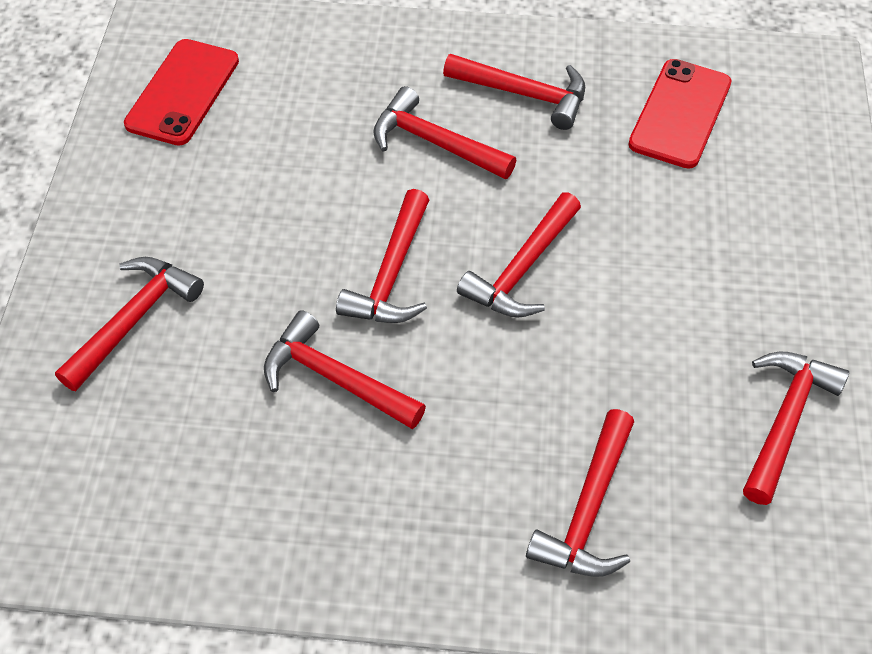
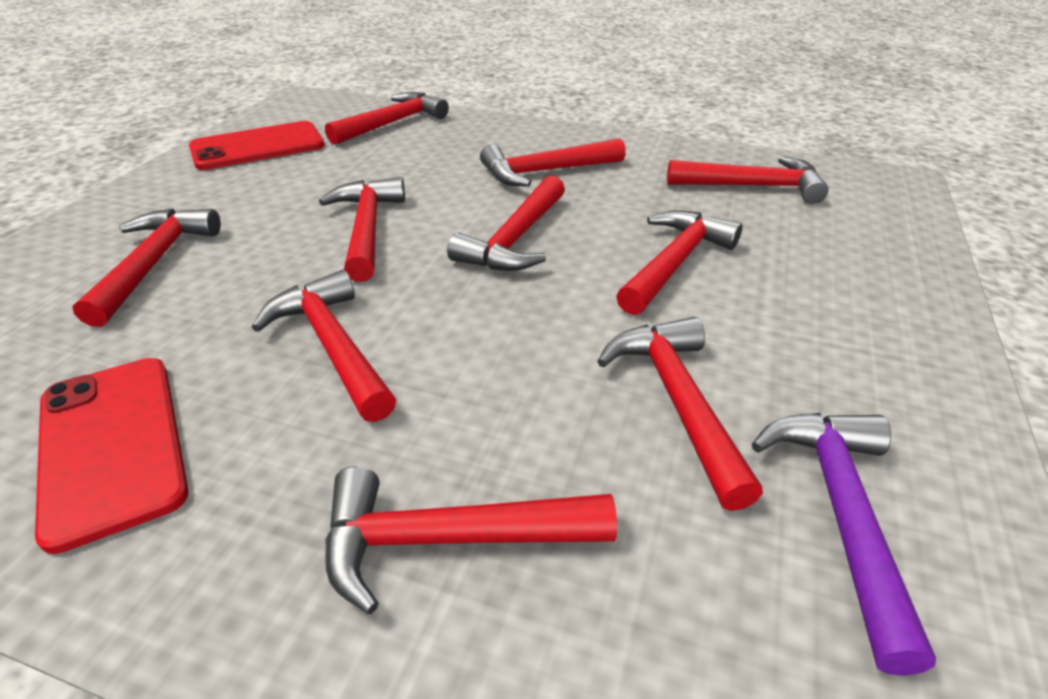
purple hammer: 0 -> 1
red hammer: 8 -> 10

